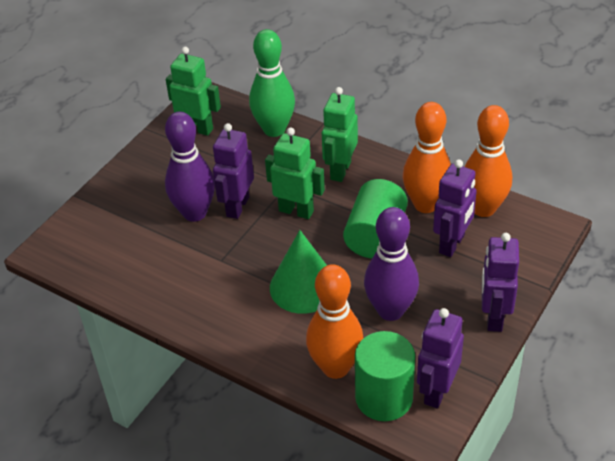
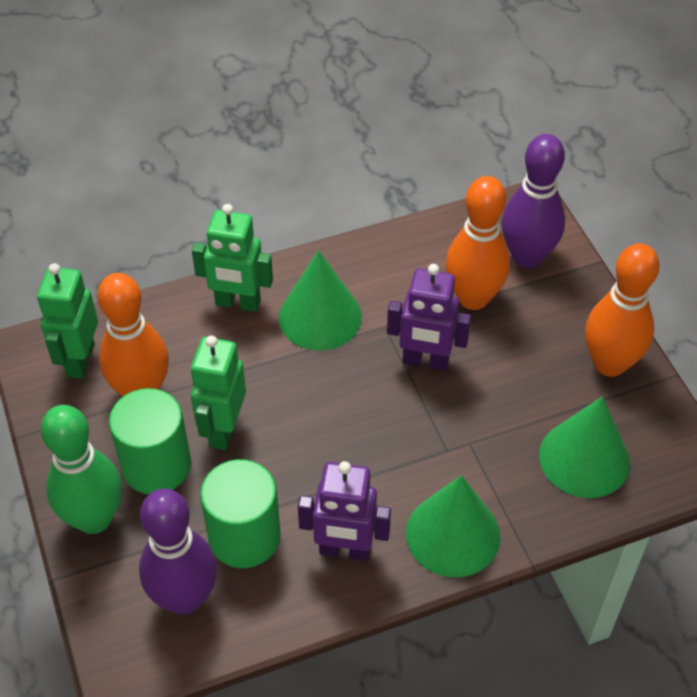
green cone: 1 -> 3
purple robot: 4 -> 2

